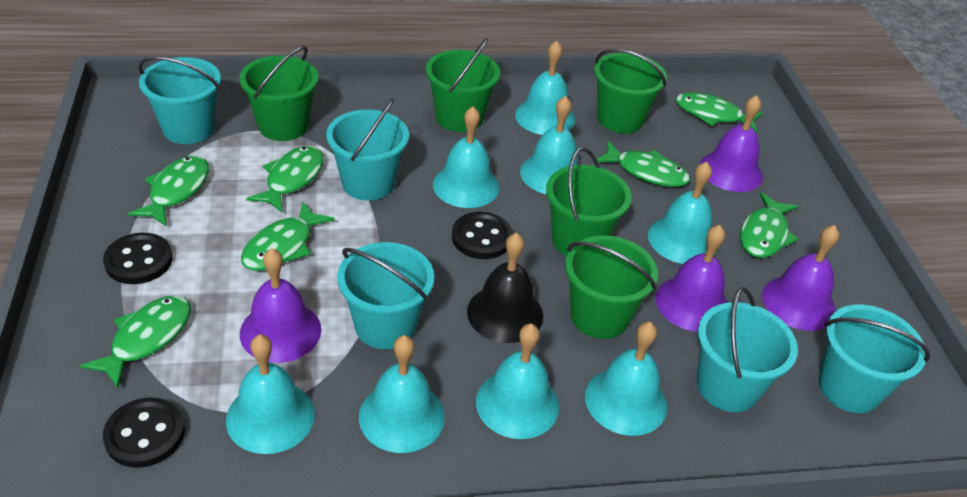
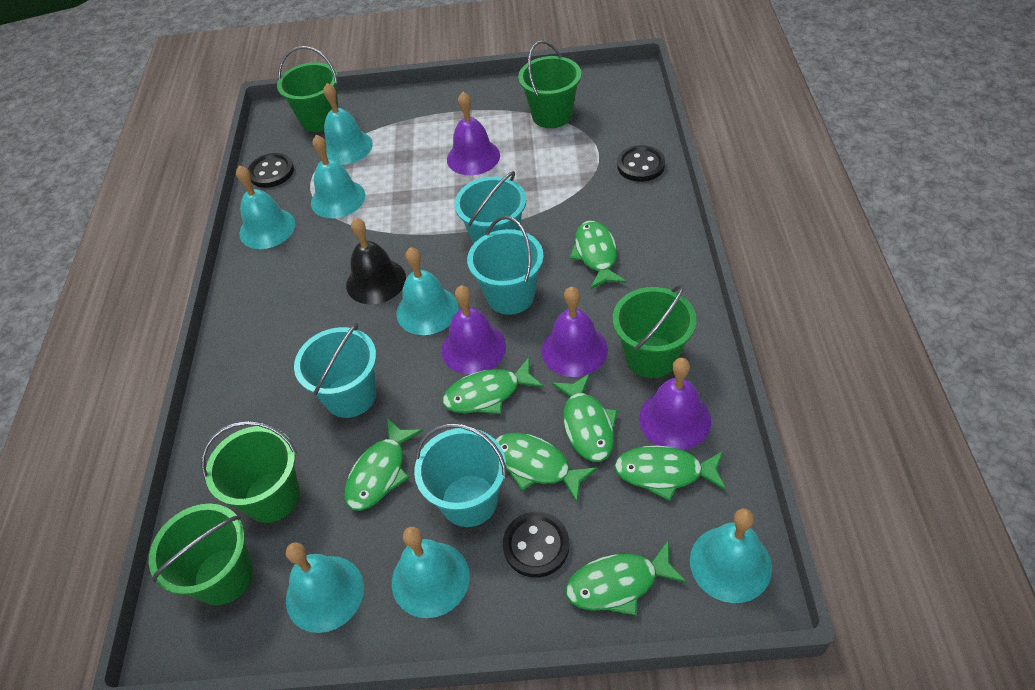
turquoise bell: 8 -> 7
turquoise bucket: 5 -> 4

